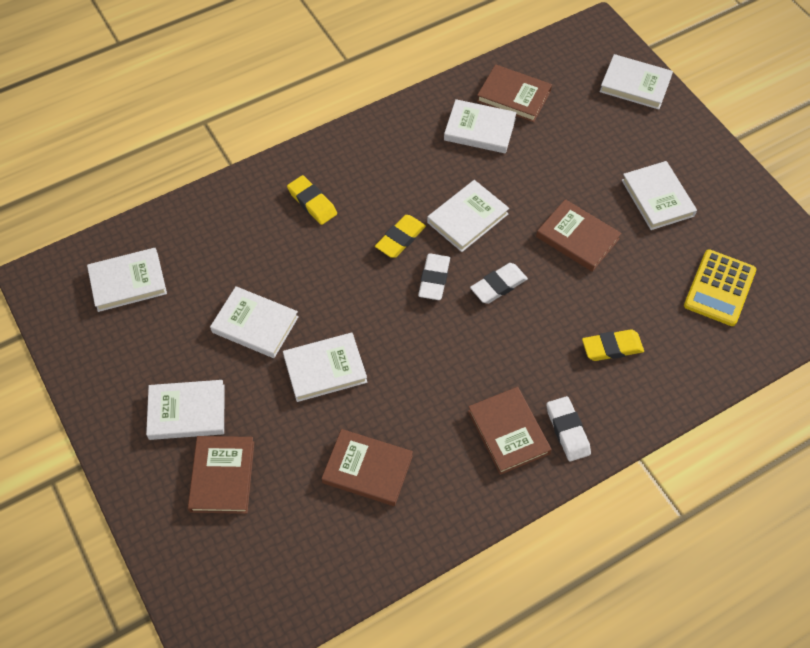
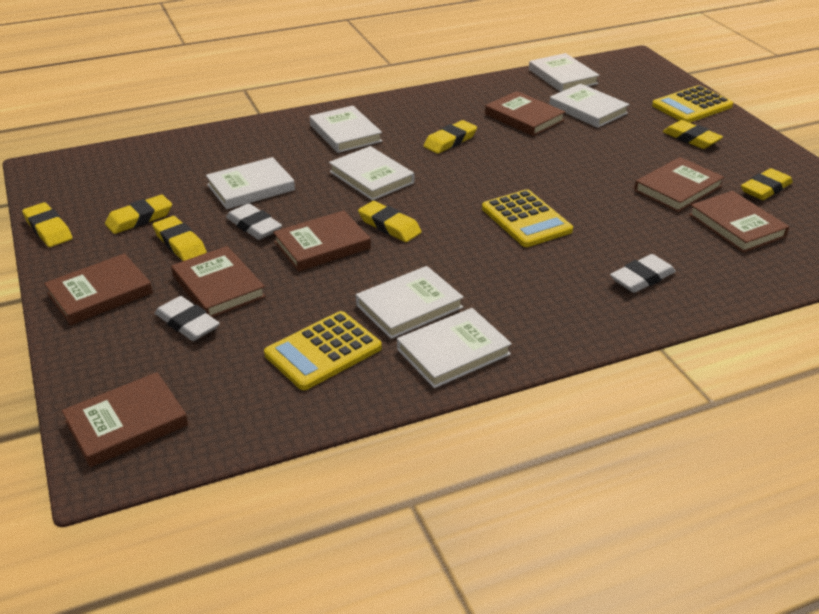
brown book: 5 -> 7
white book: 8 -> 7
yellow calculator: 1 -> 3
yellow eraser: 3 -> 7

